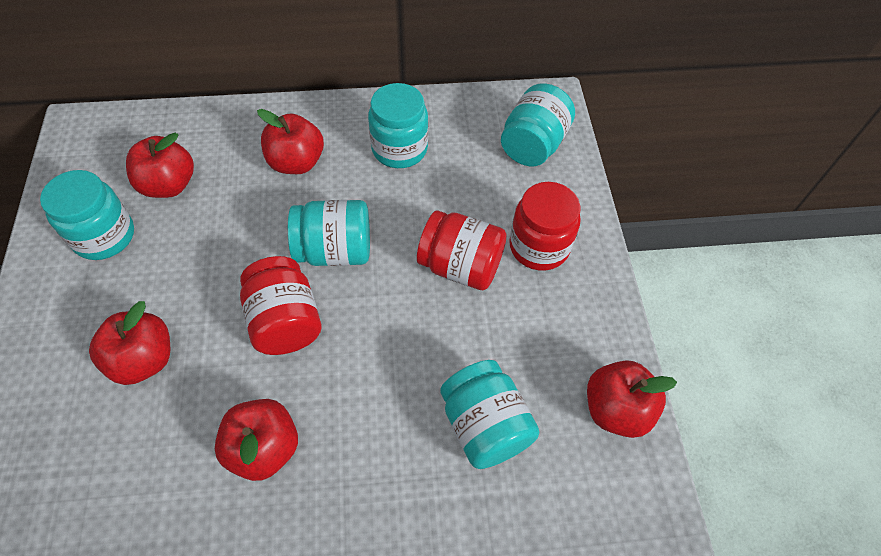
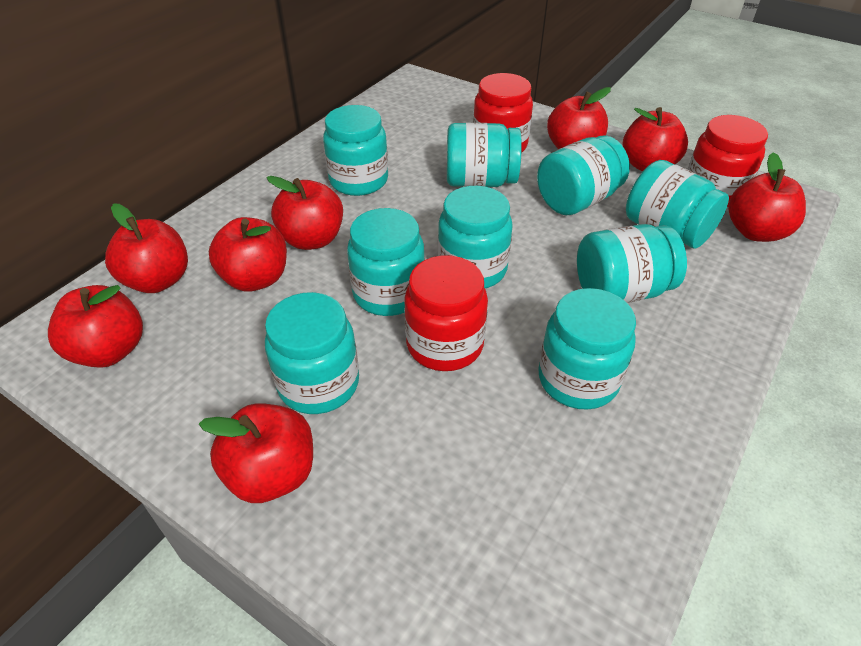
red apple: 5 -> 8
turquoise jar: 5 -> 9

